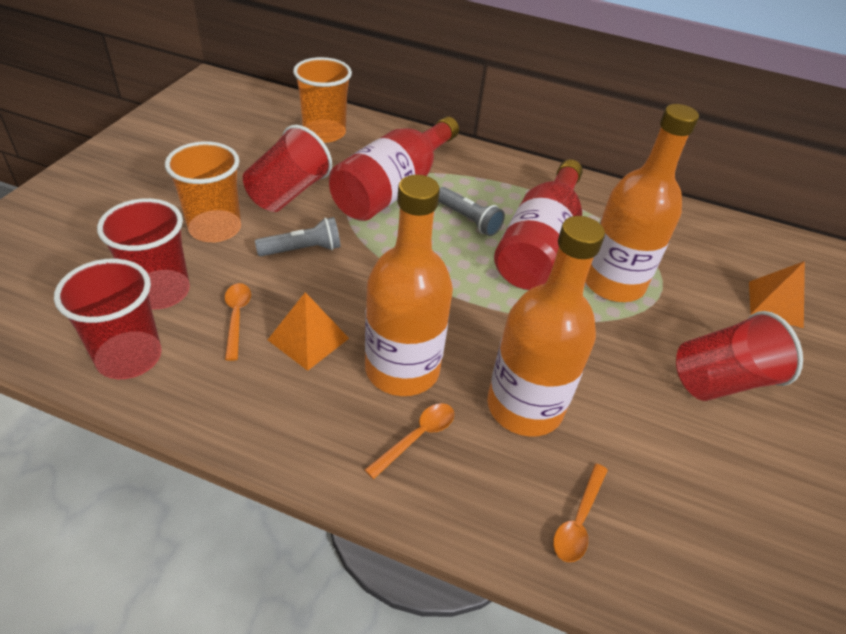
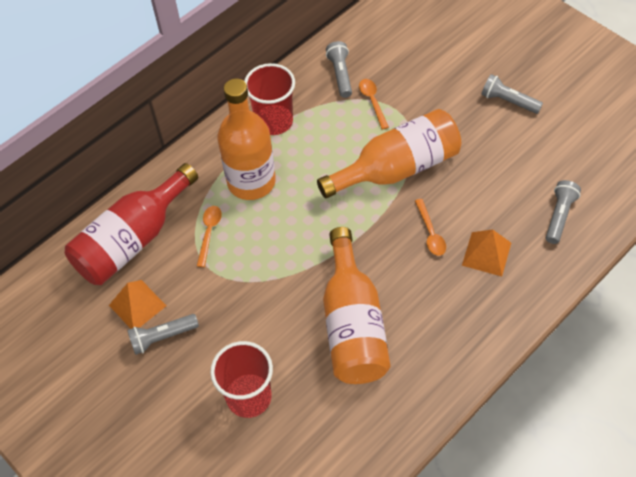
grey flashlight: 2 -> 4
orange cup: 2 -> 0
red bottle: 2 -> 1
red cup: 4 -> 2

